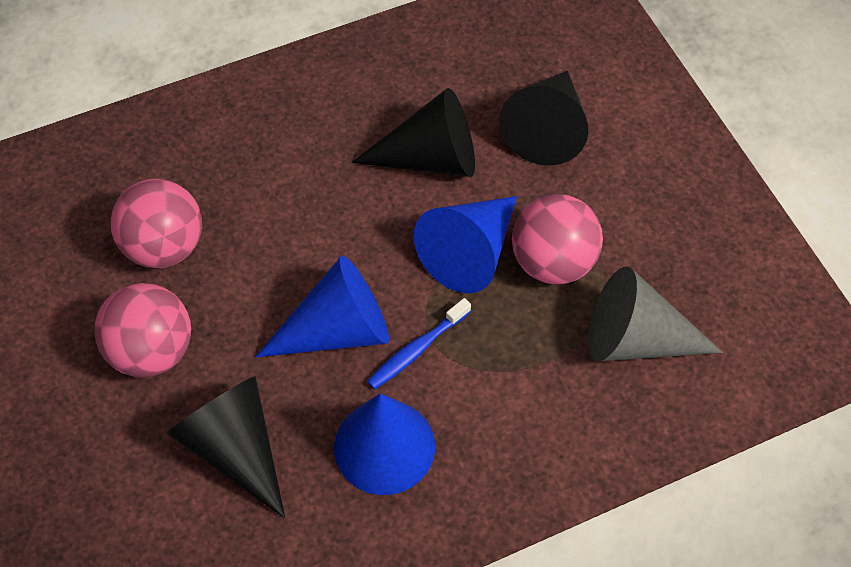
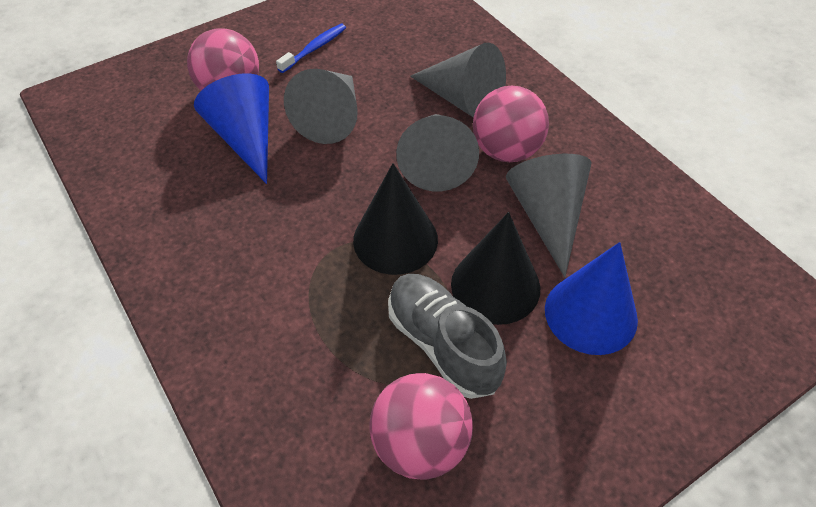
black cone: 3 -> 2
blue cone: 3 -> 2
grey cone: 1 -> 4
grey shoe: 0 -> 1

